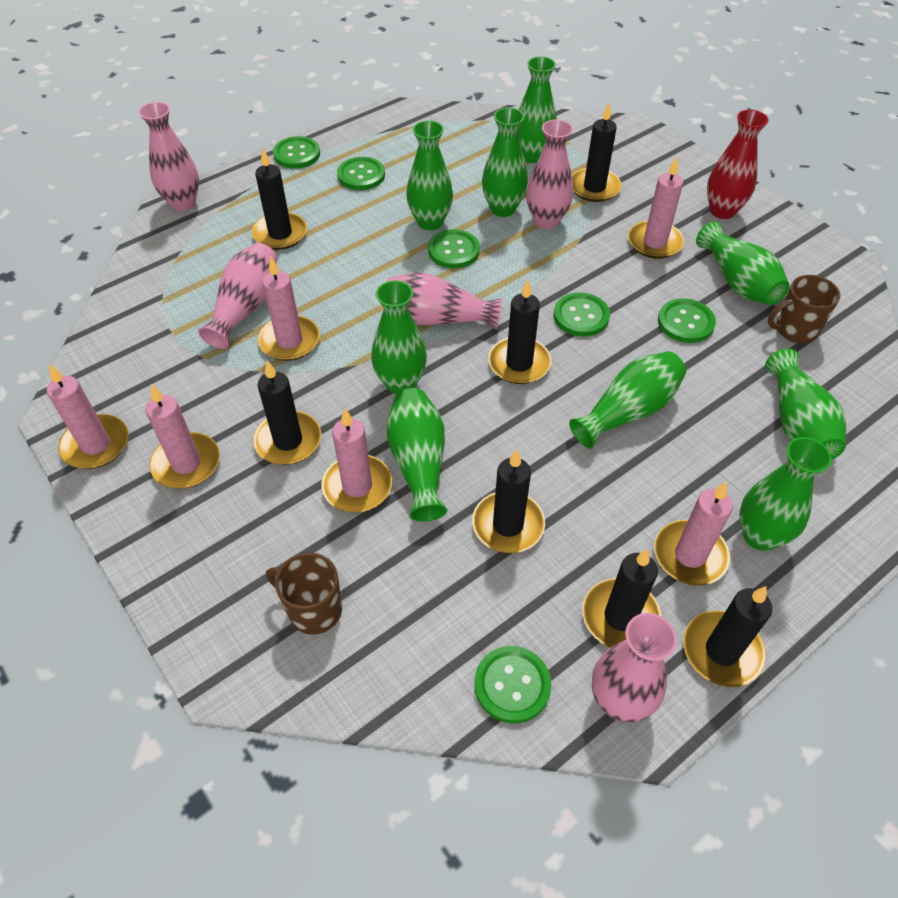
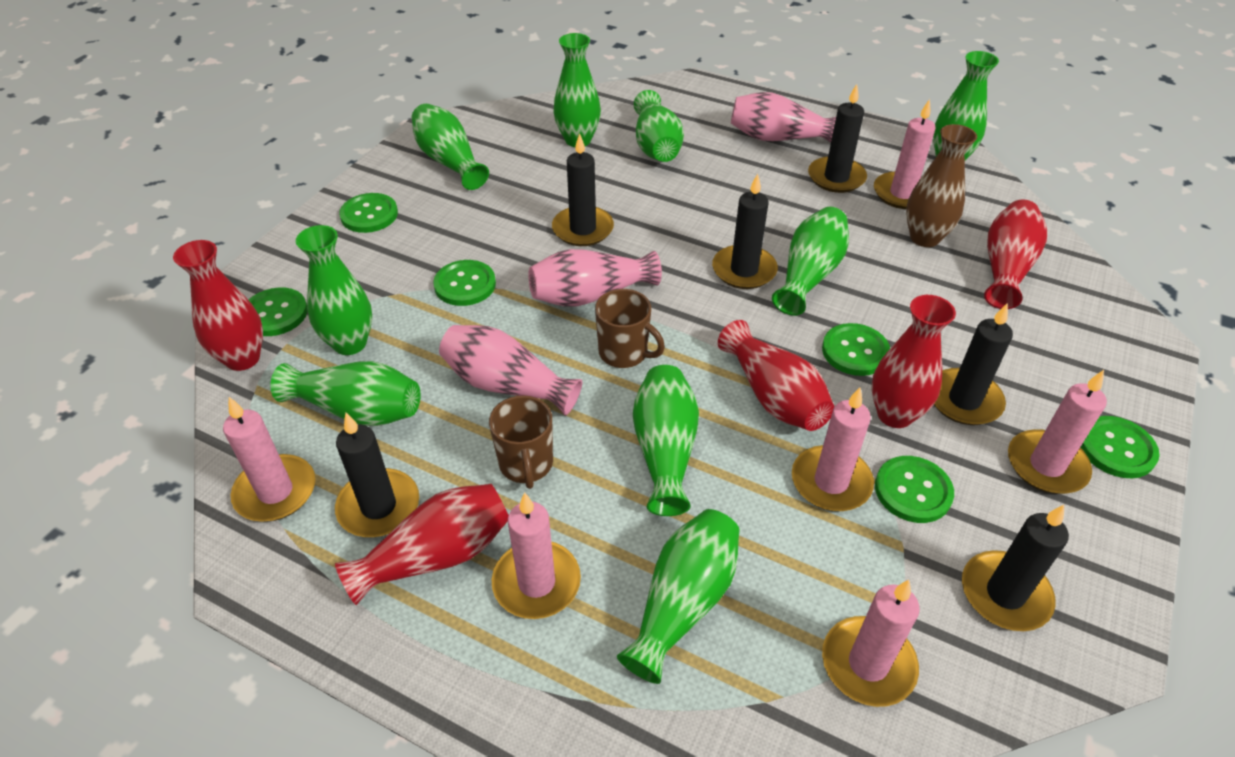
black candle: 7 -> 6
brown vase: 0 -> 1
pink vase: 5 -> 3
red vase: 1 -> 5

